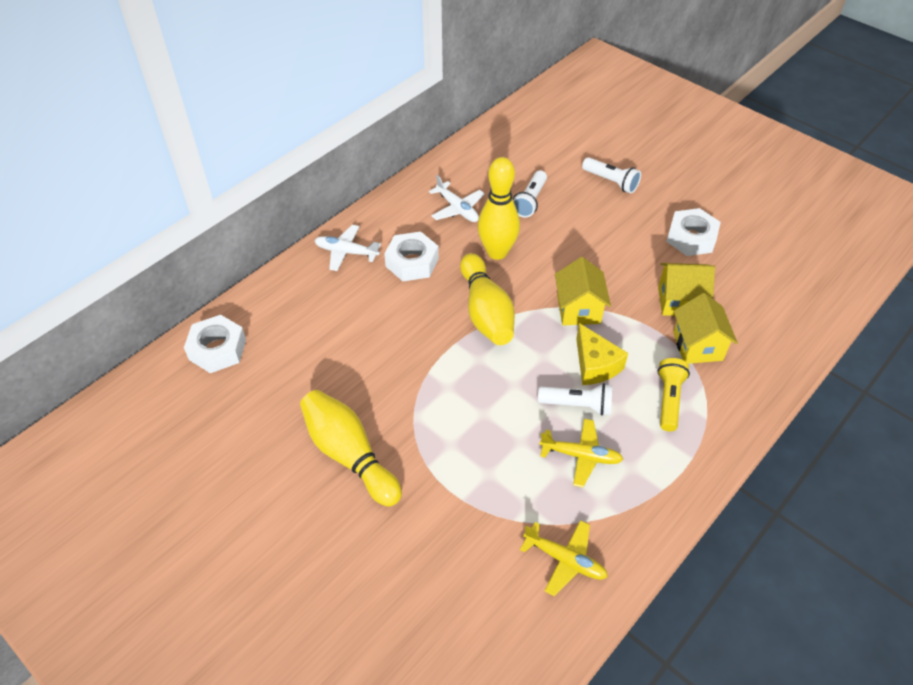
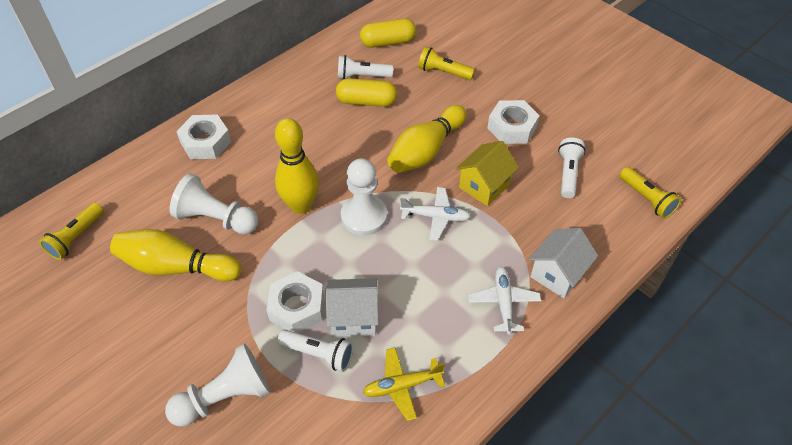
white house: 0 -> 2
white pawn: 0 -> 3
yellow capsule: 0 -> 2
yellow cheese: 1 -> 0
yellow flashlight: 1 -> 3
yellow house: 3 -> 1
yellow plane: 2 -> 1

